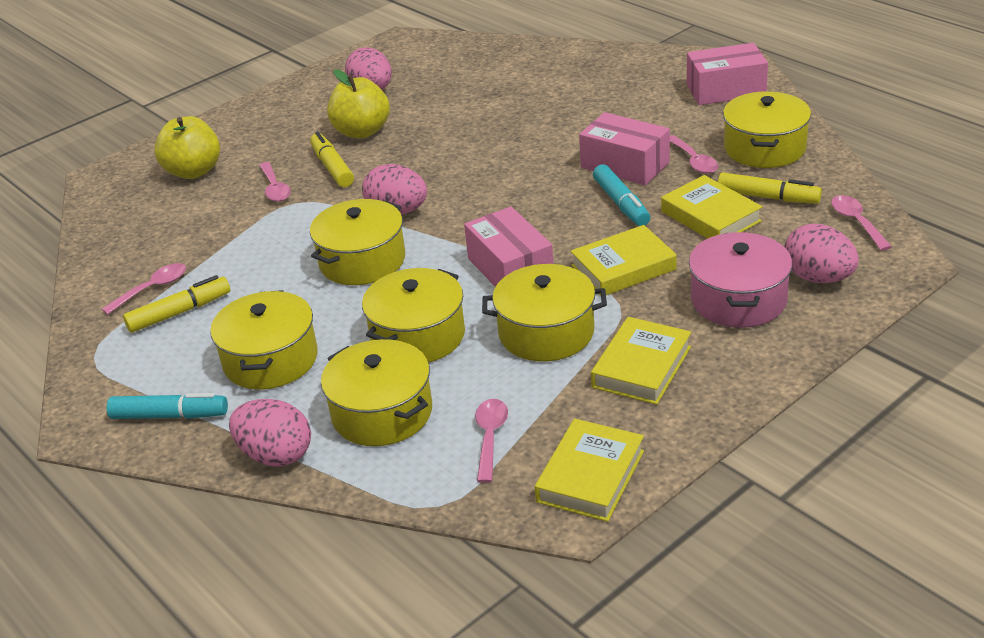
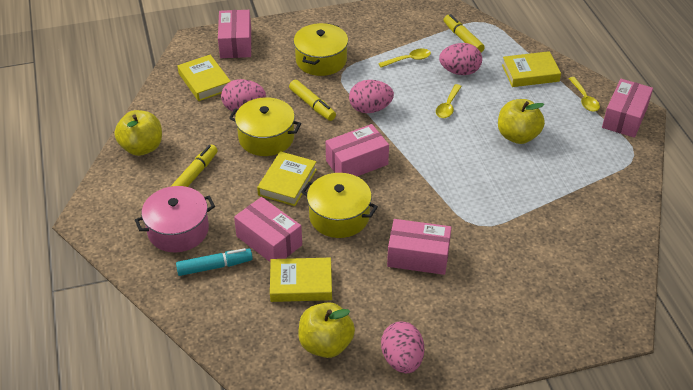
pink box: 3 -> 5
pink spoon: 5 -> 0
turquoise marker: 2 -> 1
yellow apple: 2 -> 3
yellow pot: 6 -> 3
yellow spoon: 0 -> 3

